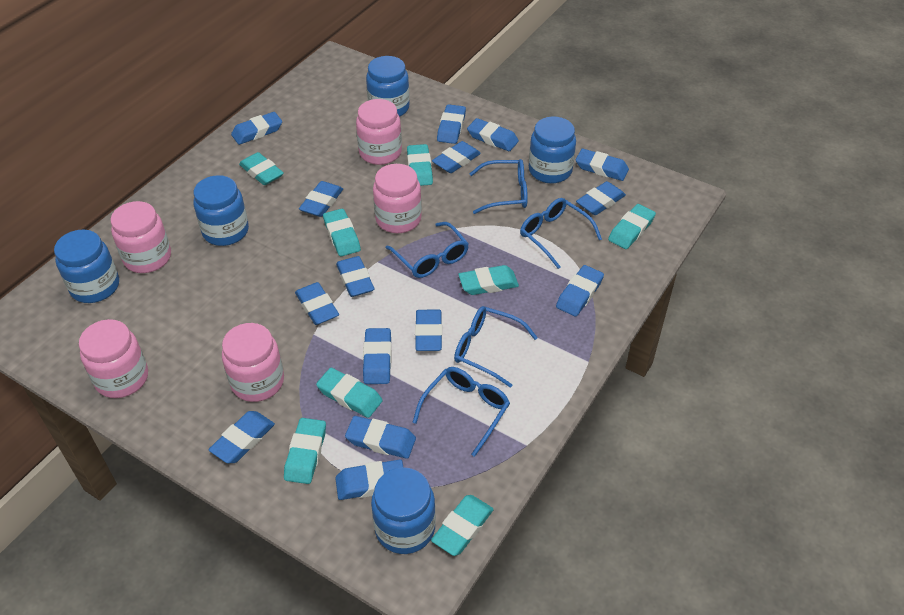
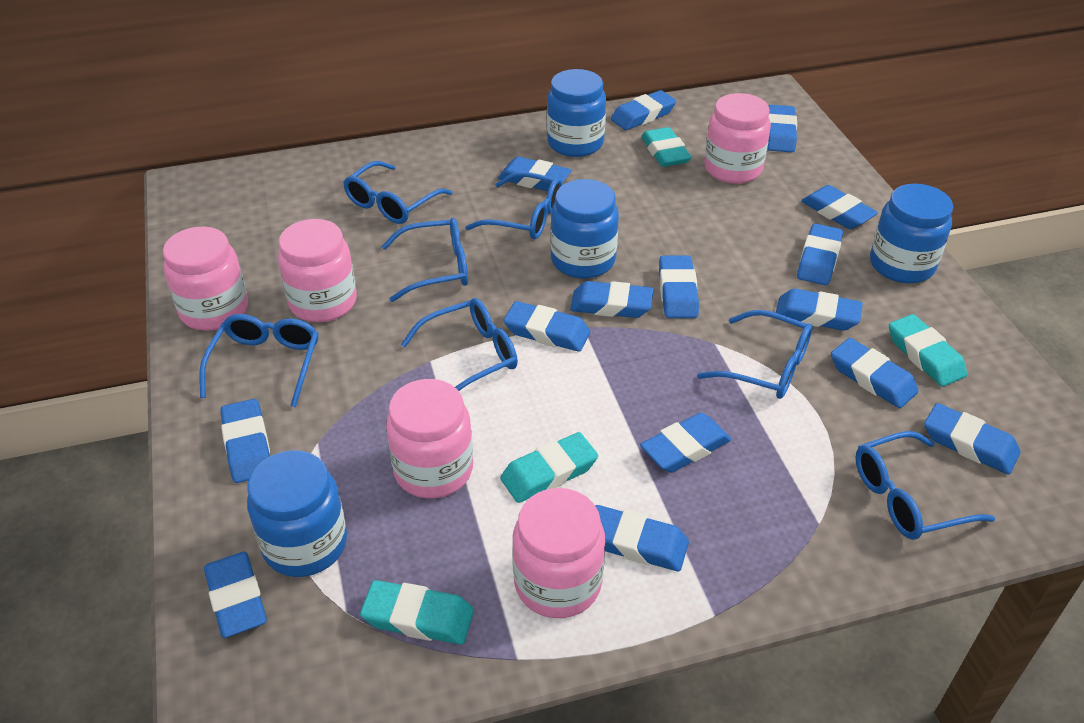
blue glasses: 5 -> 7
blue jar: 5 -> 4
turquoise eraser: 8 -> 4

